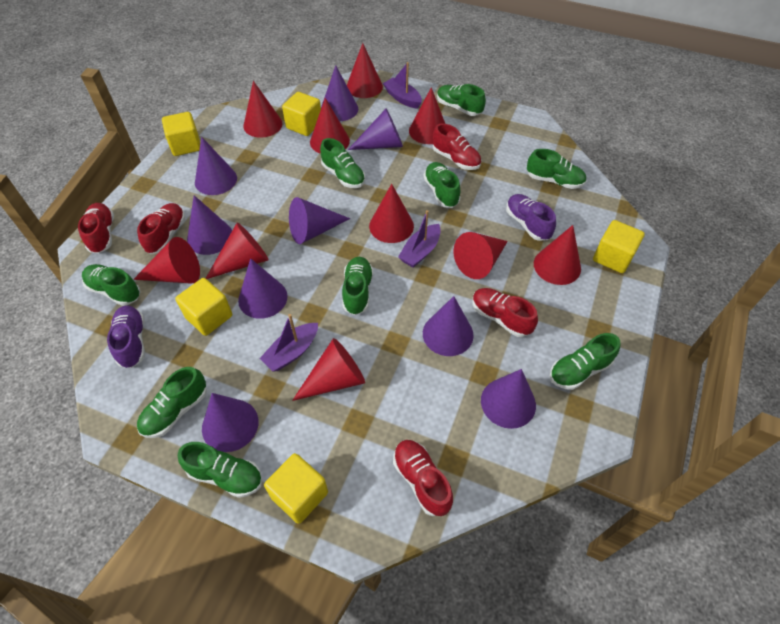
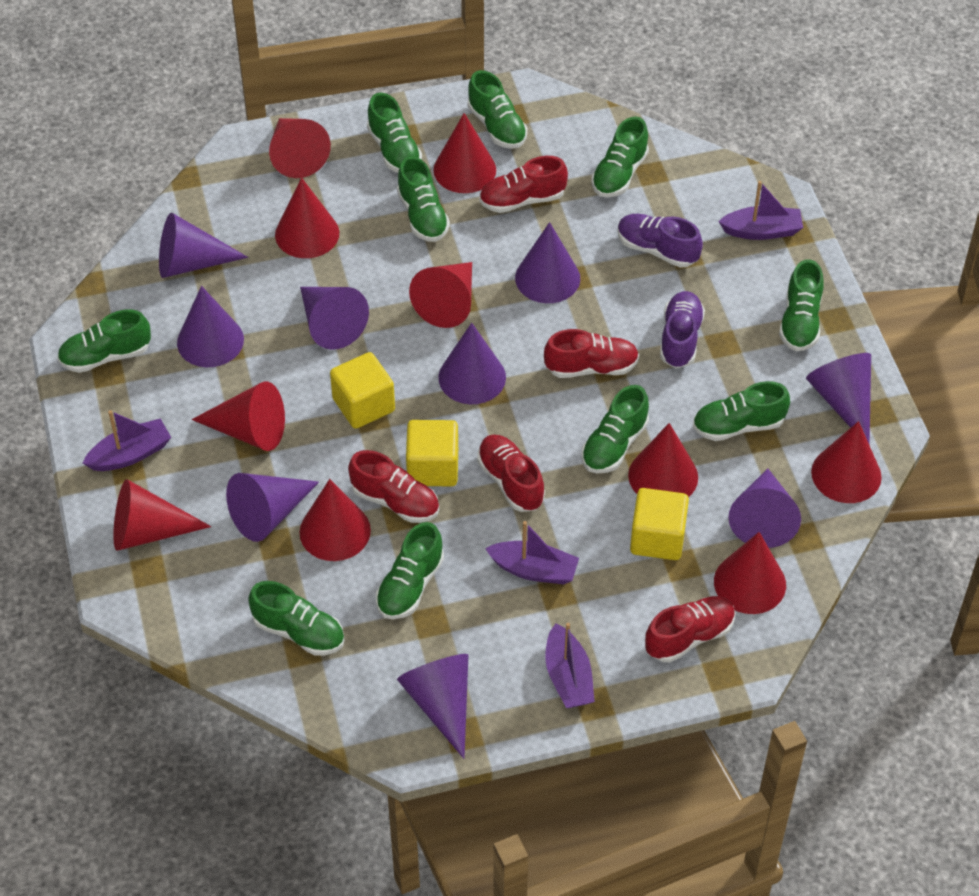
green shoe: 9 -> 10
purple boat: 3 -> 4
yellow cube: 5 -> 3

